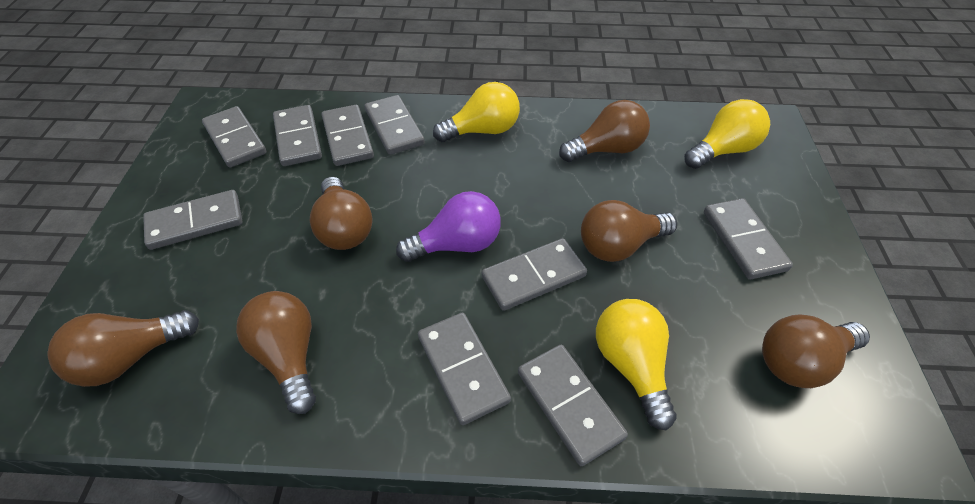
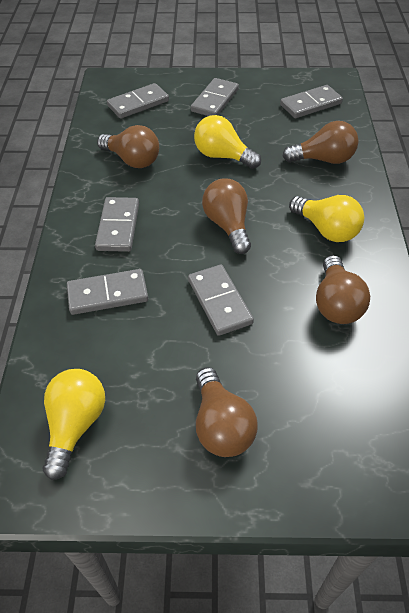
brown light bulb: 6 -> 5
grey domino: 9 -> 6
purple light bulb: 1 -> 0

